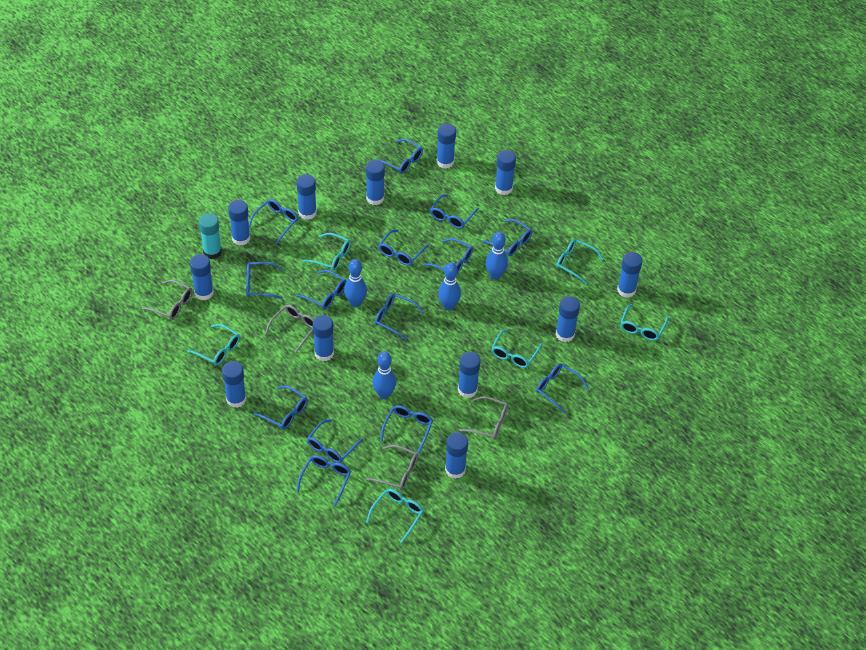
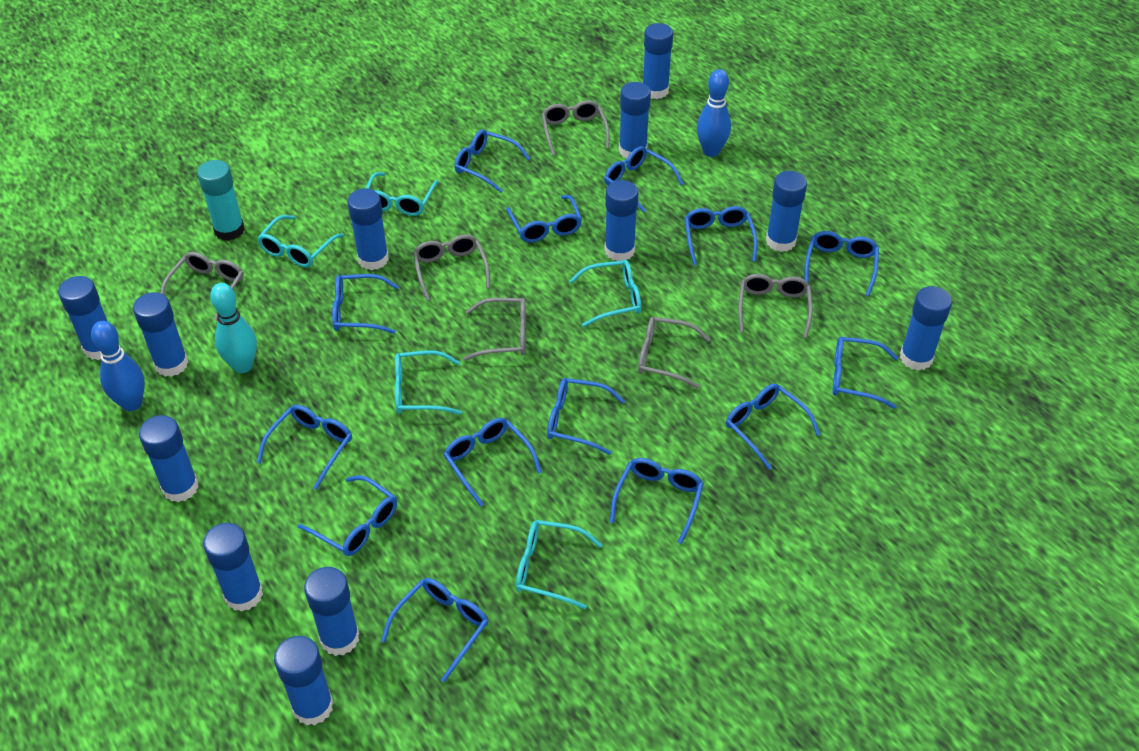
blue bowling pin: 4 -> 2
grey glasses: 4 -> 6
turquoise bowling pin: 0 -> 1
turquoise glasses: 6 -> 5

